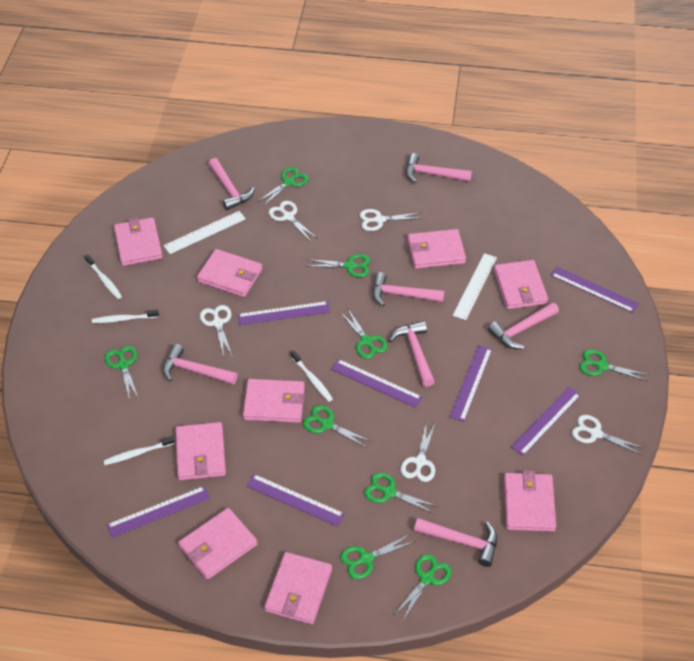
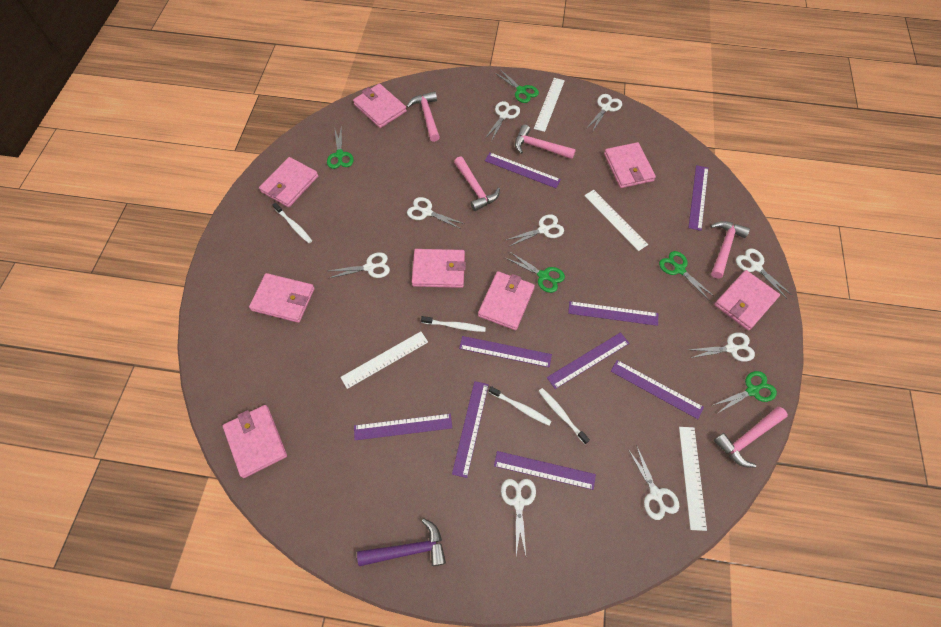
green scissors: 9 -> 5
pink hammer: 7 -> 5
pink wallet: 9 -> 8
purple hammer: 0 -> 1
purple ruler: 7 -> 9
white ruler: 2 -> 4
white scissors: 5 -> 9

